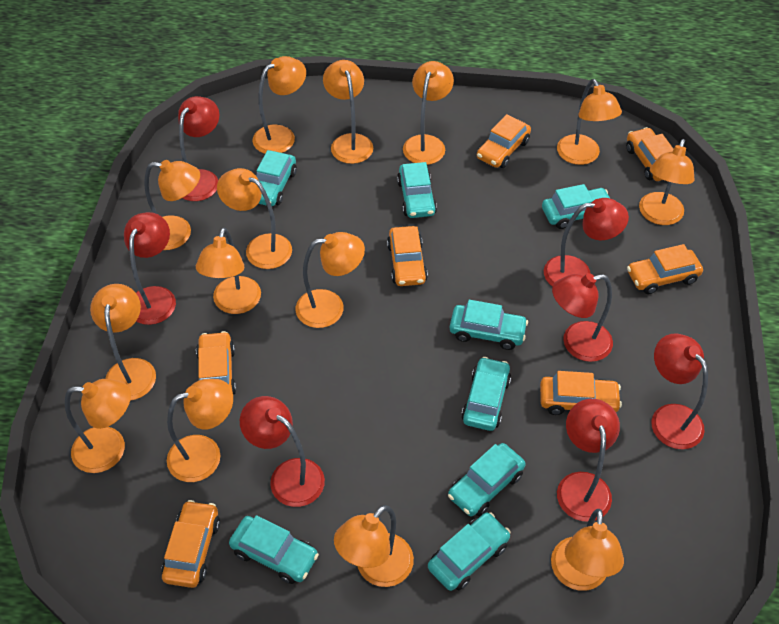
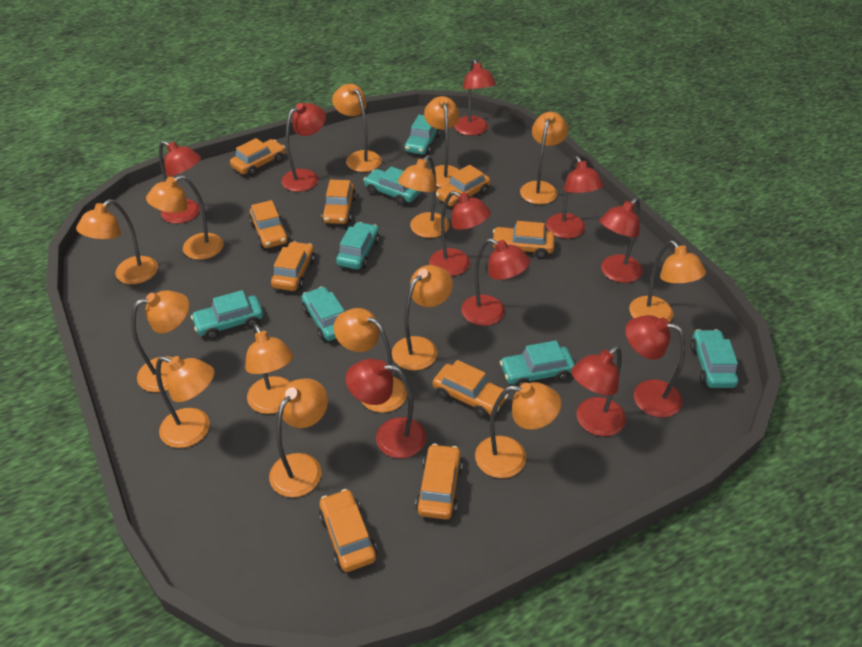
orange car: 7 -> 9
red lamp: 7 -> 10
turquoise car: 8 -> 7

